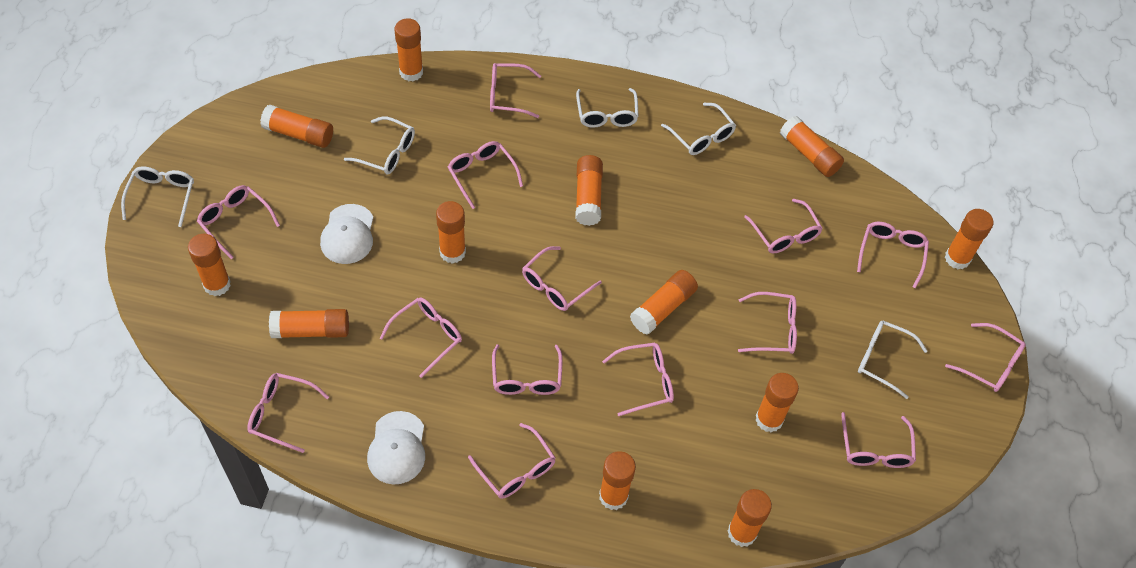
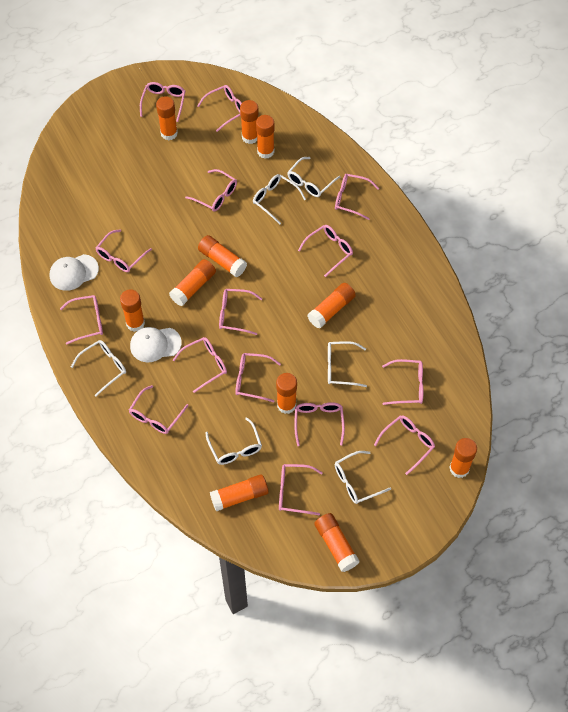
orange glue stick: 12 -> 11
pink glasses: 14 -> 15
white glasses: 5 -> 6

